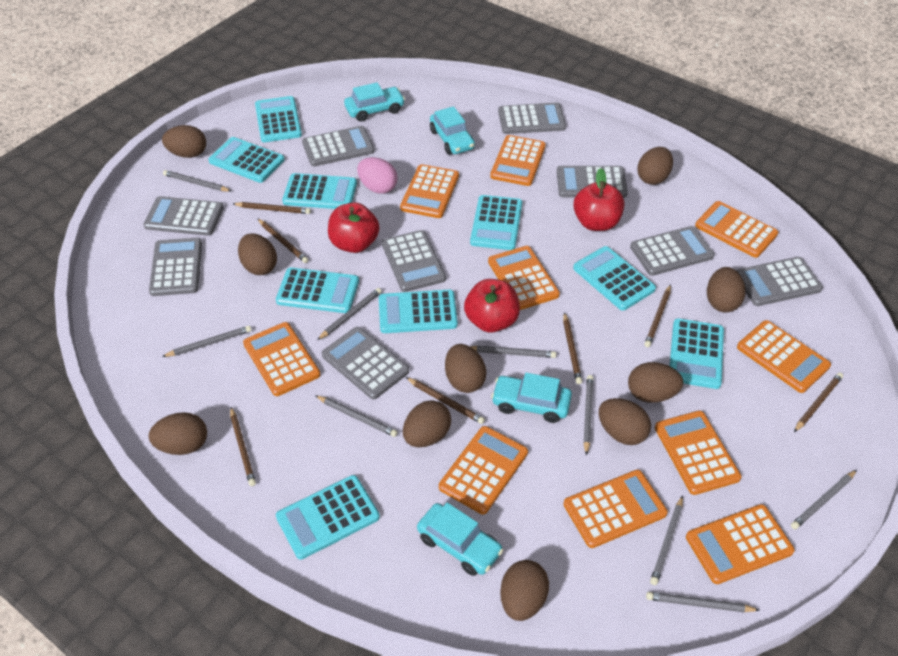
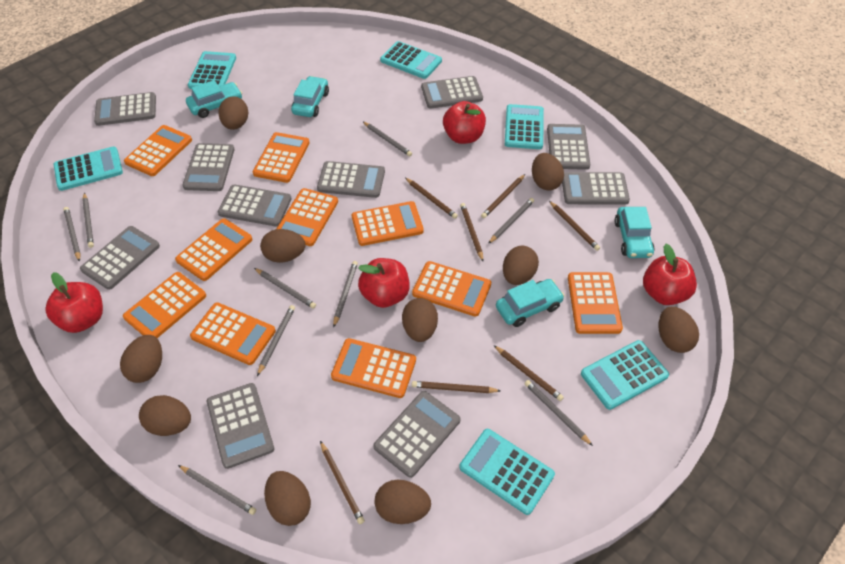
grey calculator: 9 -> 10
pink egg: 1 -> 0
red apple: 3 -> 4
turquoise calculator: 9 -> 6

